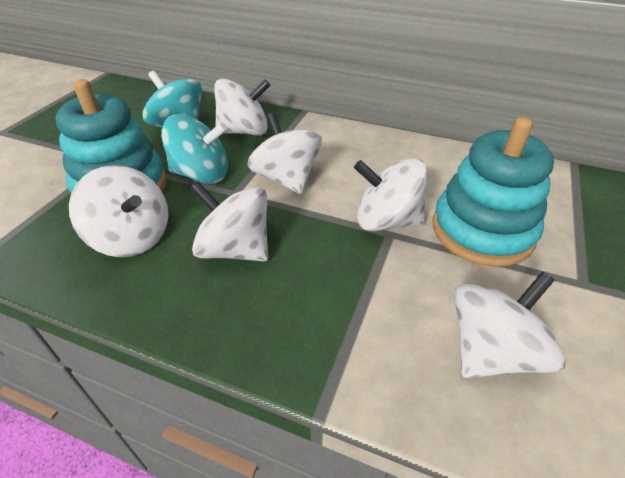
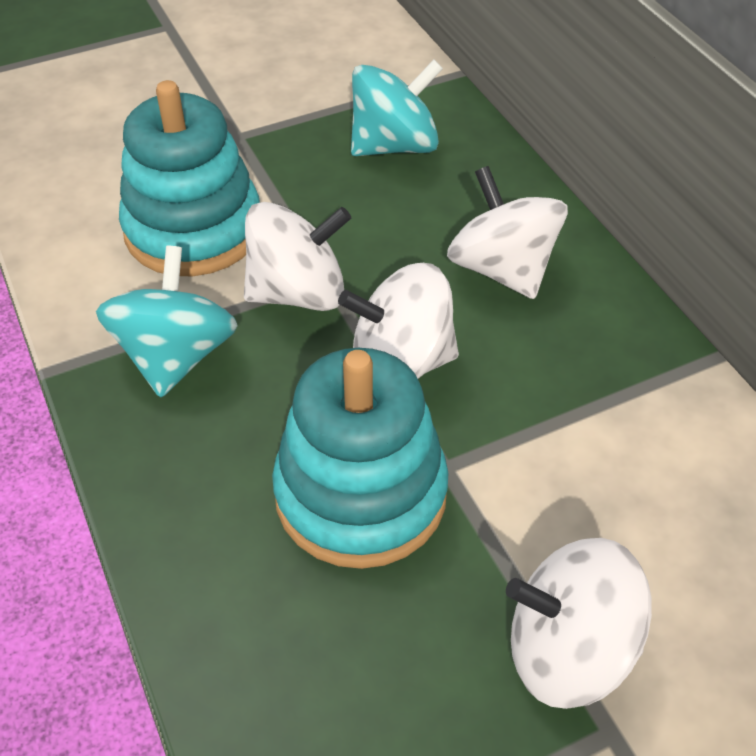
white spinning top: 6 -> 4

